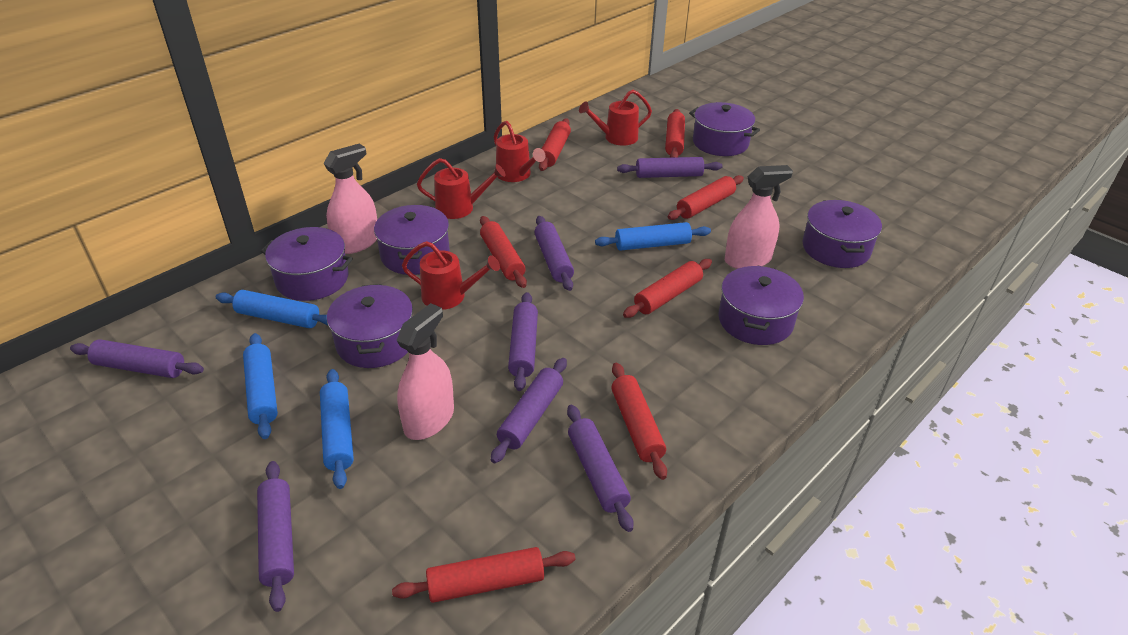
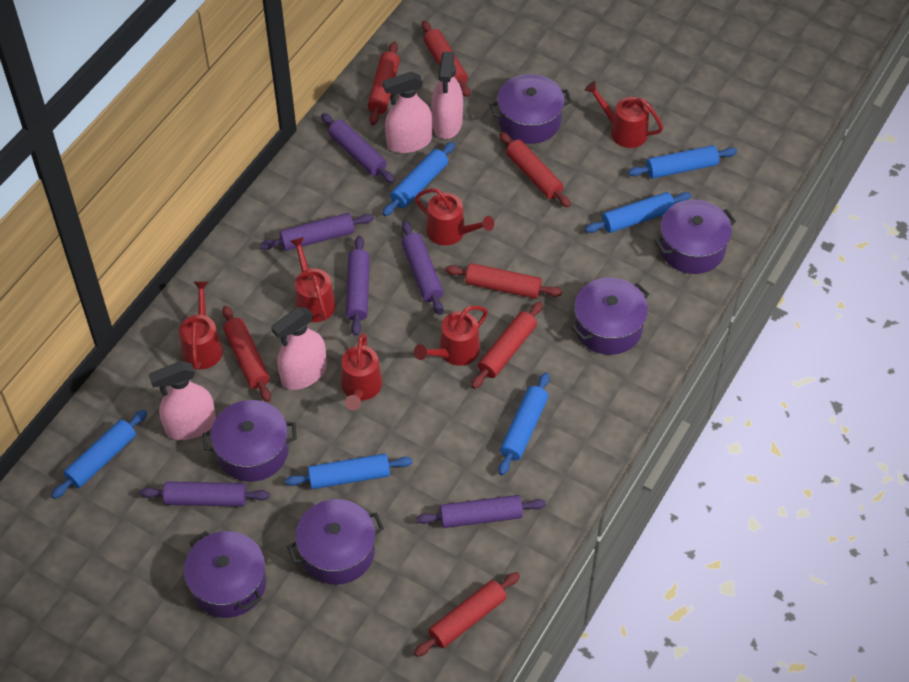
blue rolling pin: 4 -> 6
pink spray bottle: 3 -> 4
purple rolling pin: 7 -> 6
red watering can: 4 -> 6

